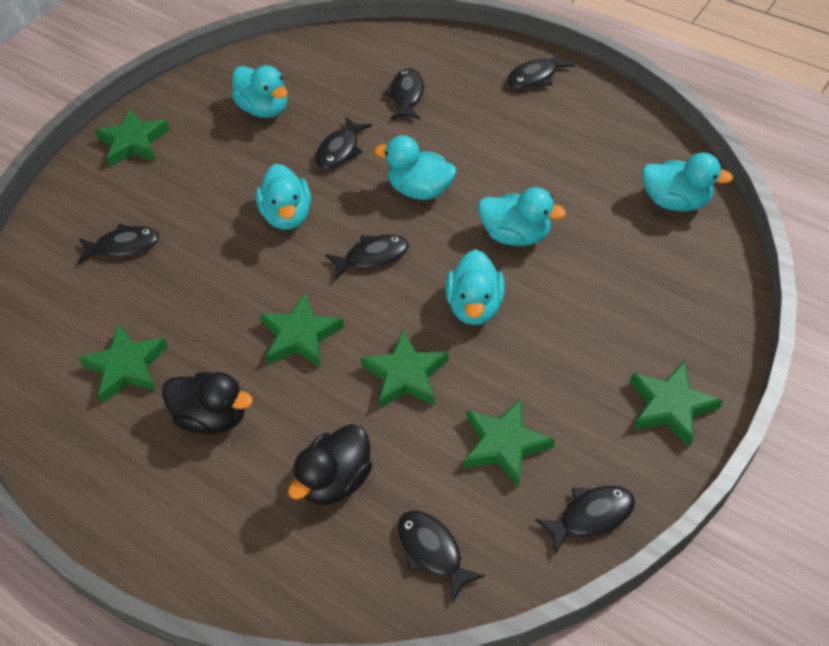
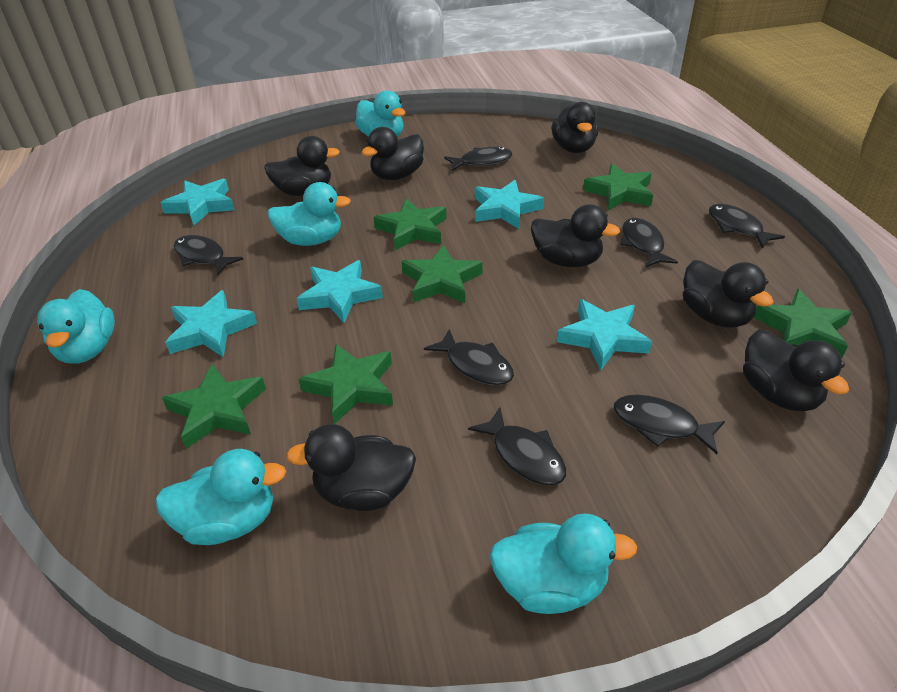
black duck: 2 -> 7
turquoise duck: 6 -> 5
turquoise star: 0 -> 5

